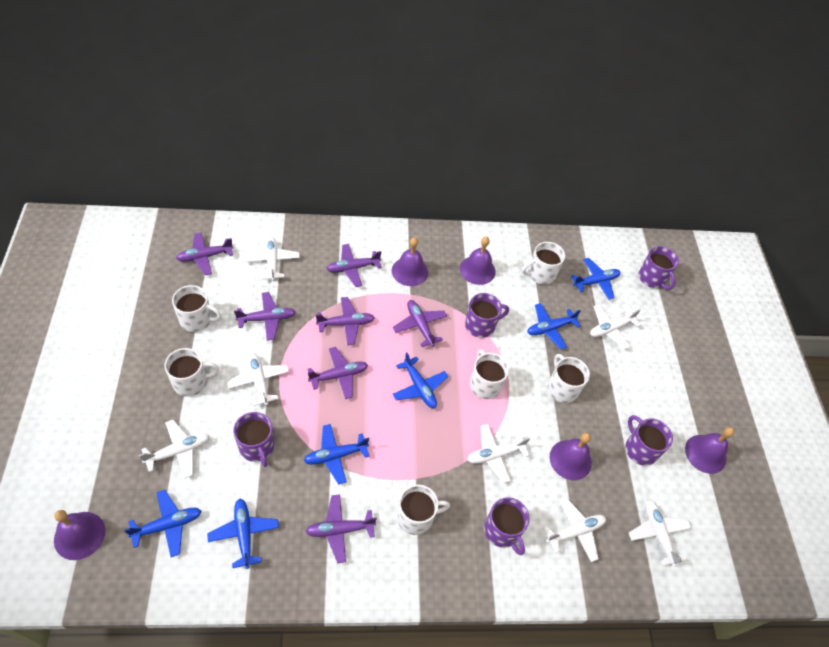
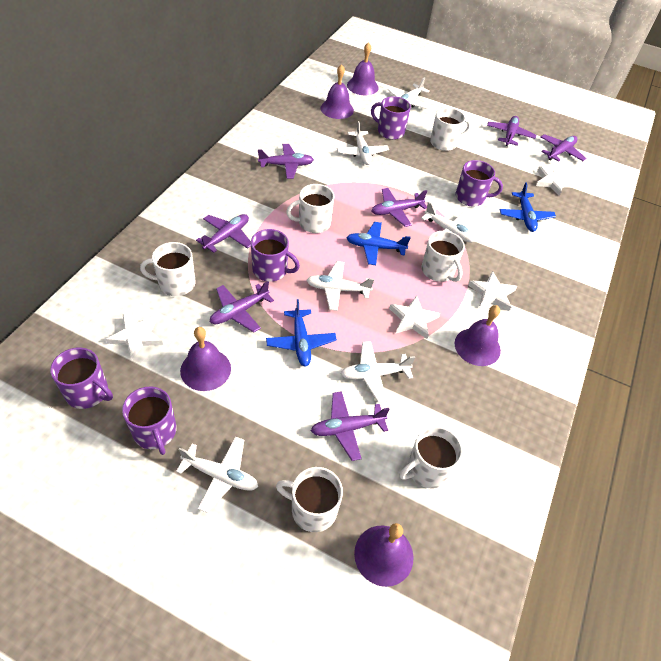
blue plane: 6 -> 3
white plane: 7 -> 6
white star: 0 -> 4

